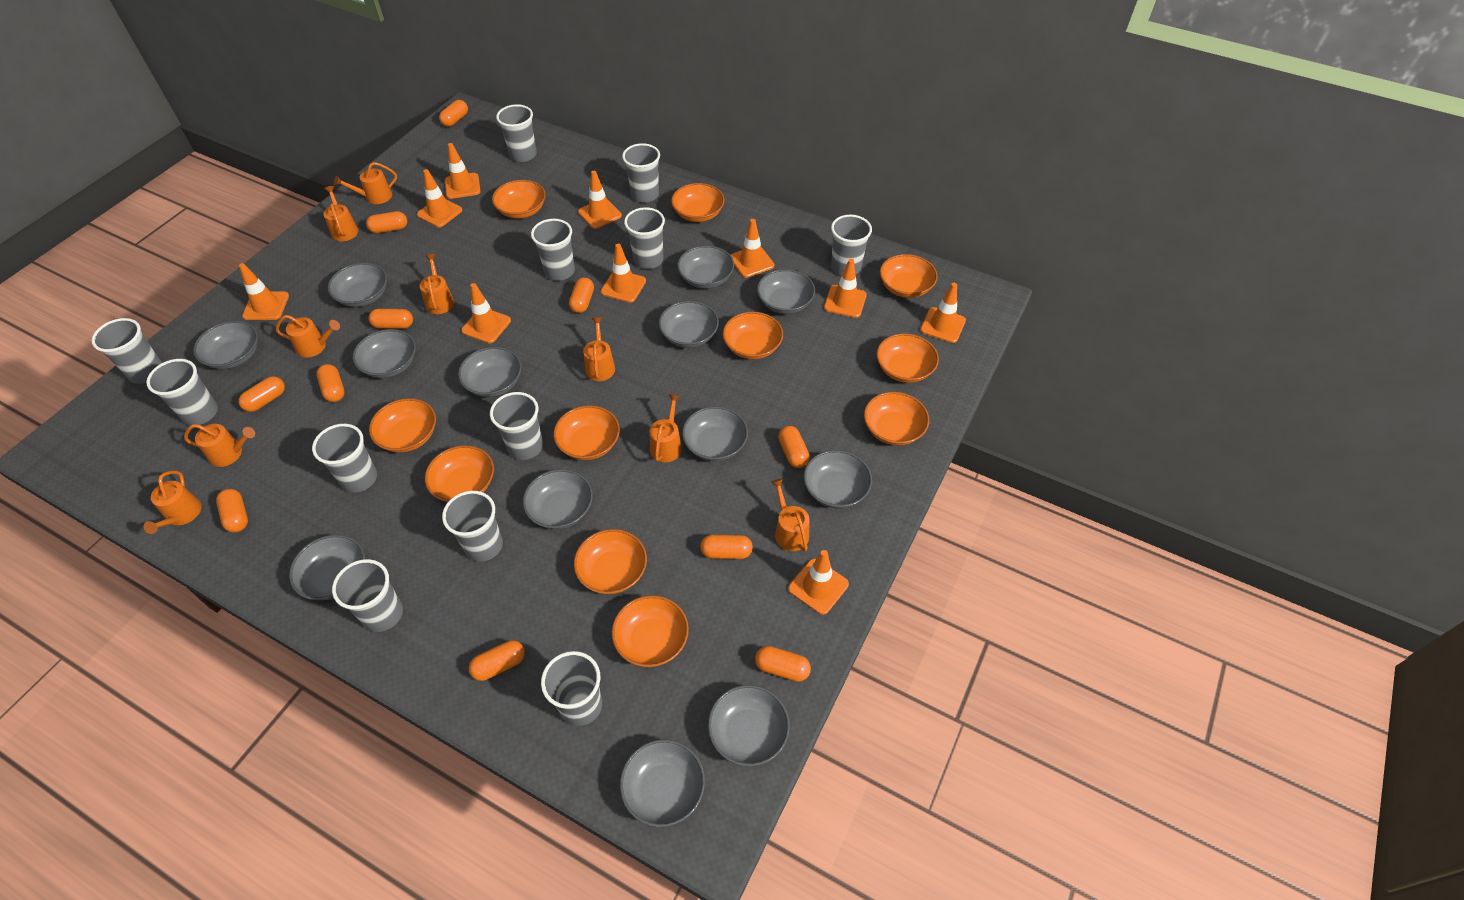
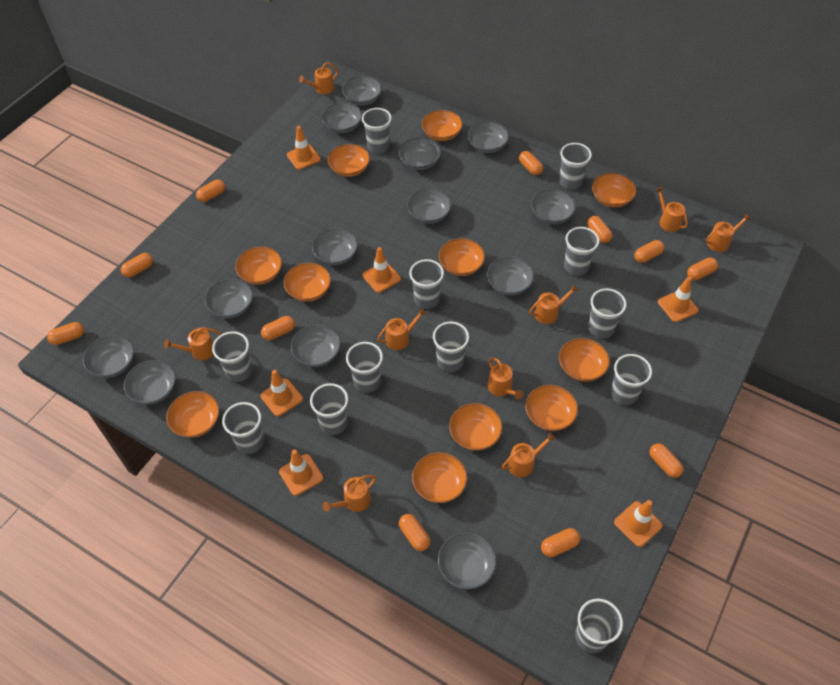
orange traffic cone: 10 -> 6

